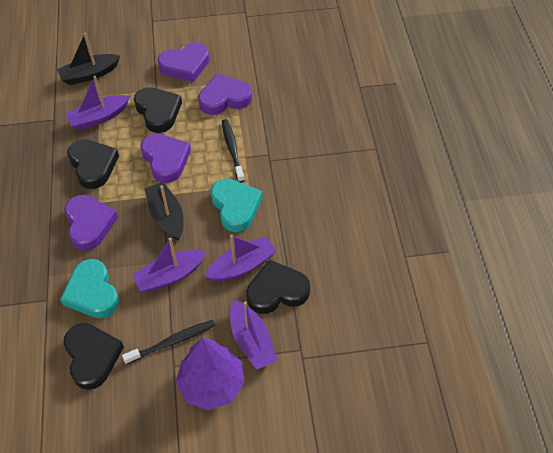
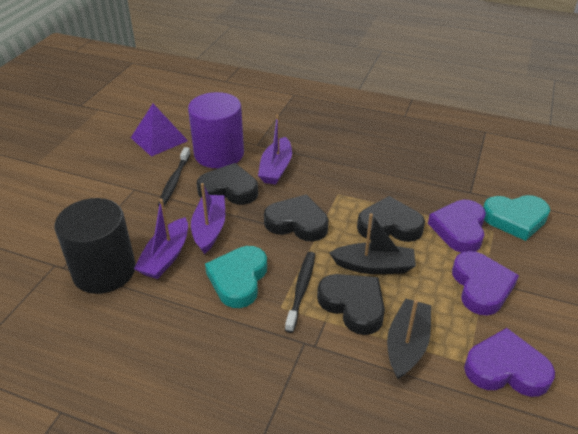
black cylinder: 0 -> 1
purple boat: 4 -> 3
purple cylinder: 0 -> 1
purple heart: 4 -> 3
purple pyramid: 0 -> 1
purple tree: 1 -> 0

